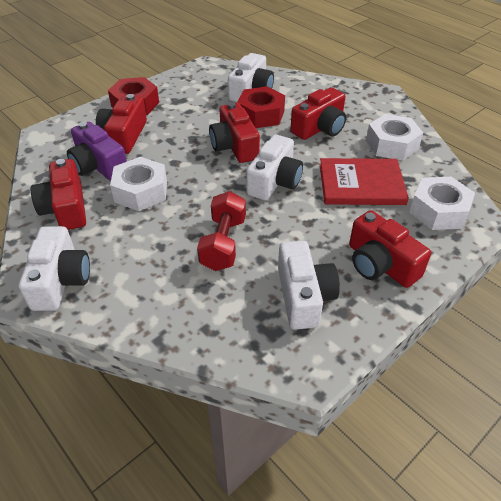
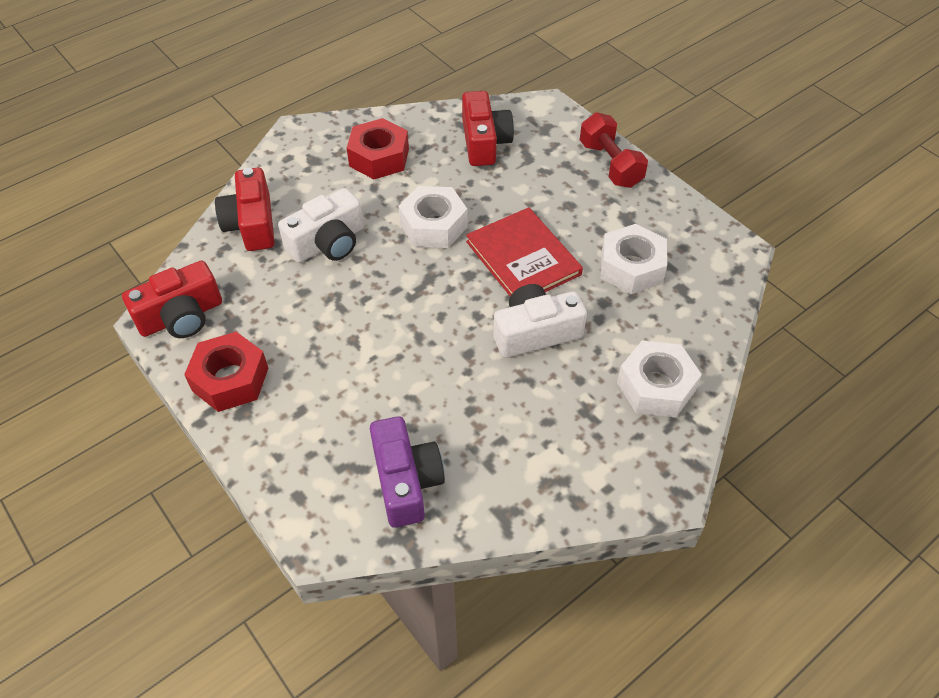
red camera: 5 -> 3
white camera: 4 -> 2

